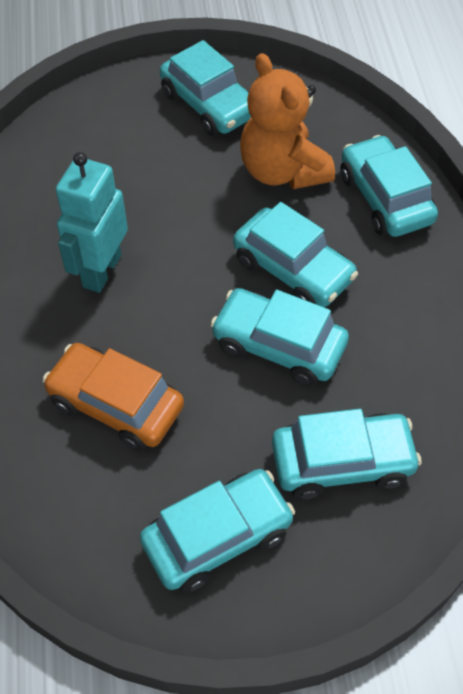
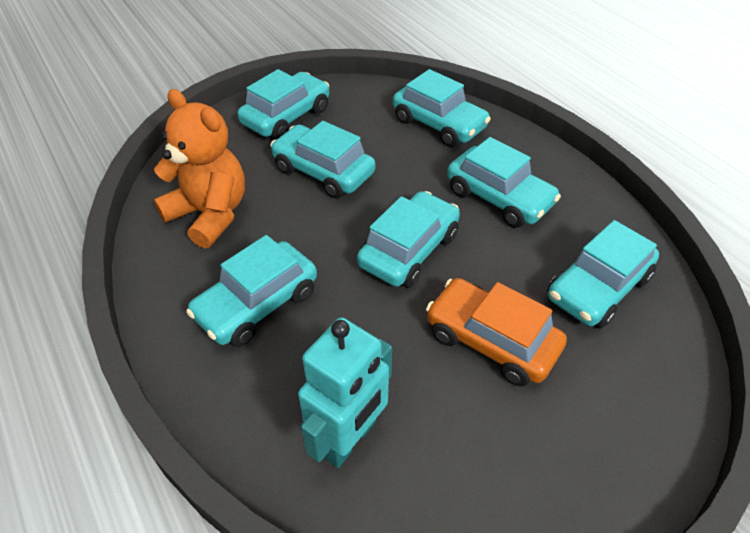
turquoise car: 6 -> 7

